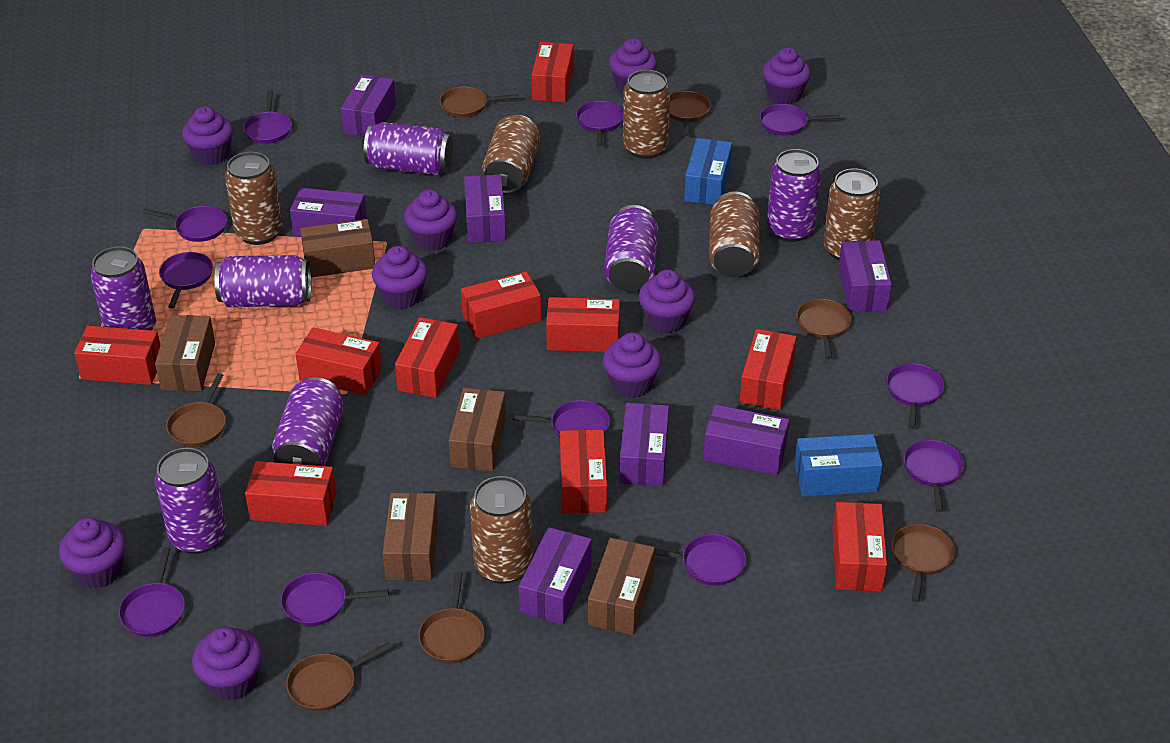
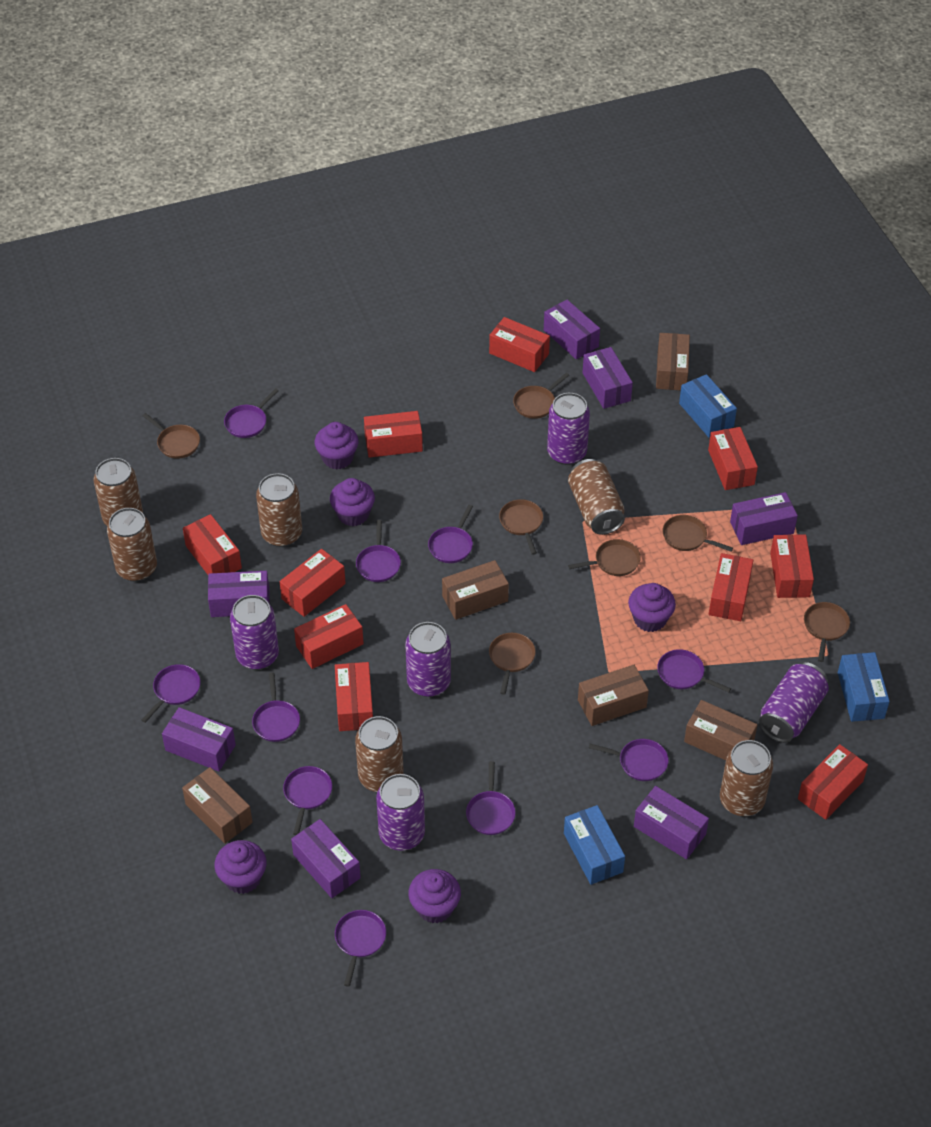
blue box: 2 -> 3
purple can: 7 -> 5
purple cupcake: 9 -> 5
purple pan: 11 -> 10

